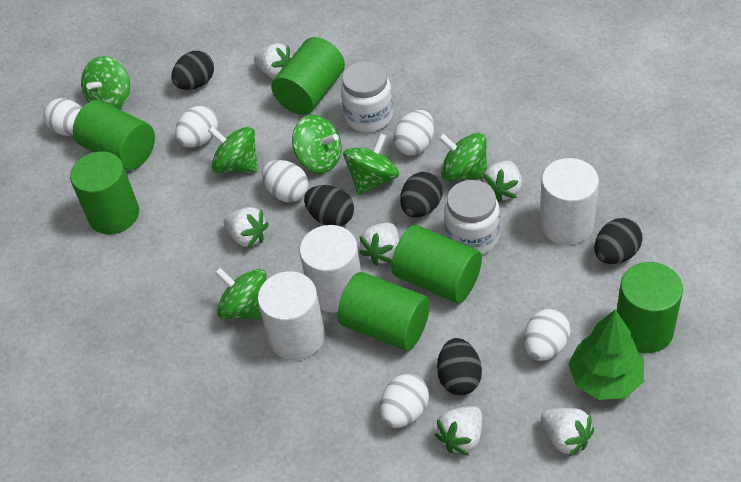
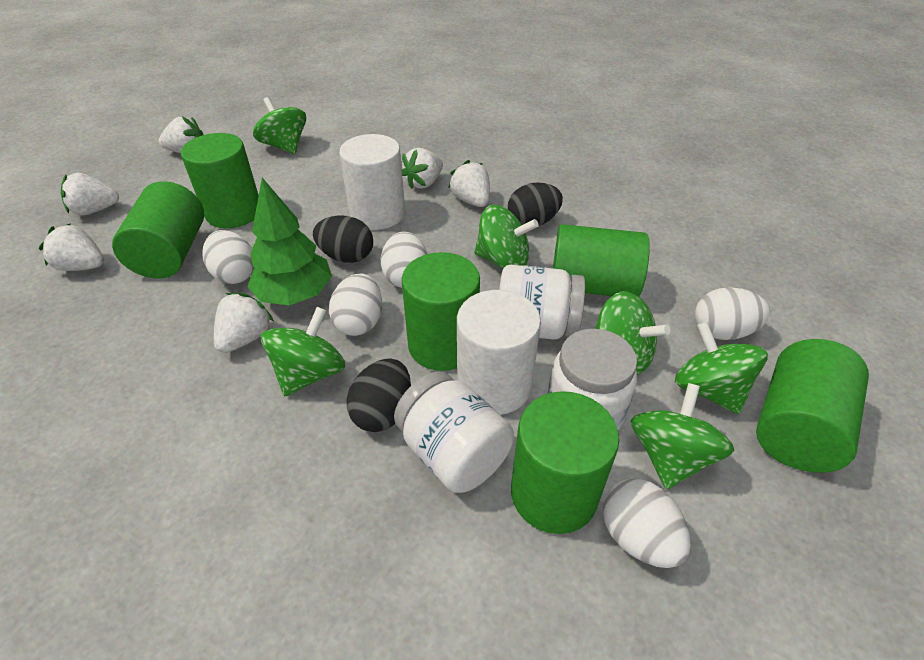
black egg: 5 -> 3
white cylinder: 3 -> 2
white egg: 6 -> 5
white jar: 2 -> 3

